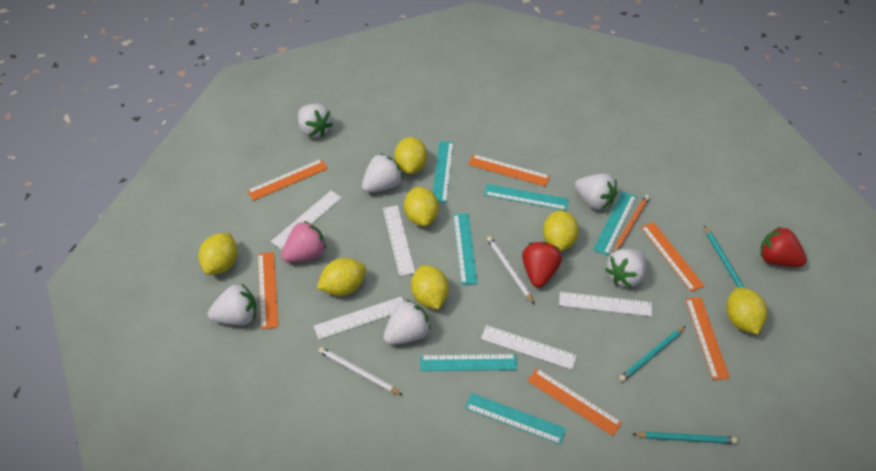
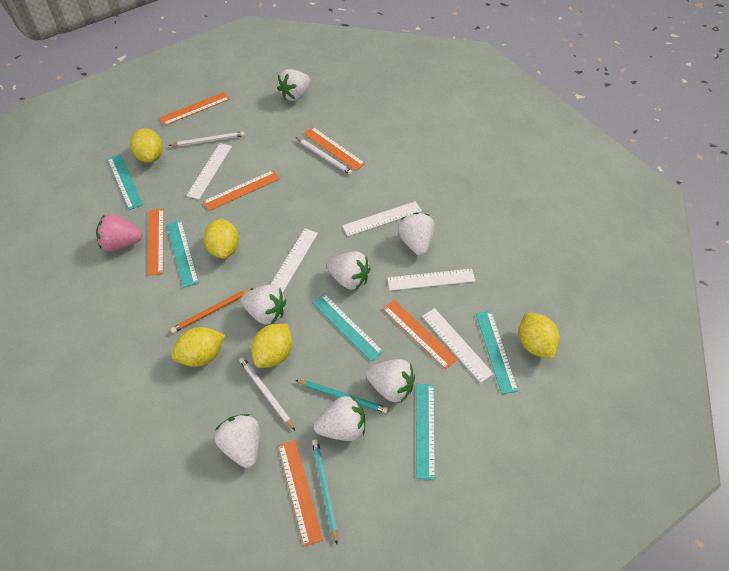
red strawberry: 2 -> 0
turquoise pencil: 3 -> 2
turquoise ruler: 6 -> 5
white pencil: 2 -> 3
white strawberry: 6 -> 7
yellow lemon: 7 -> 5

